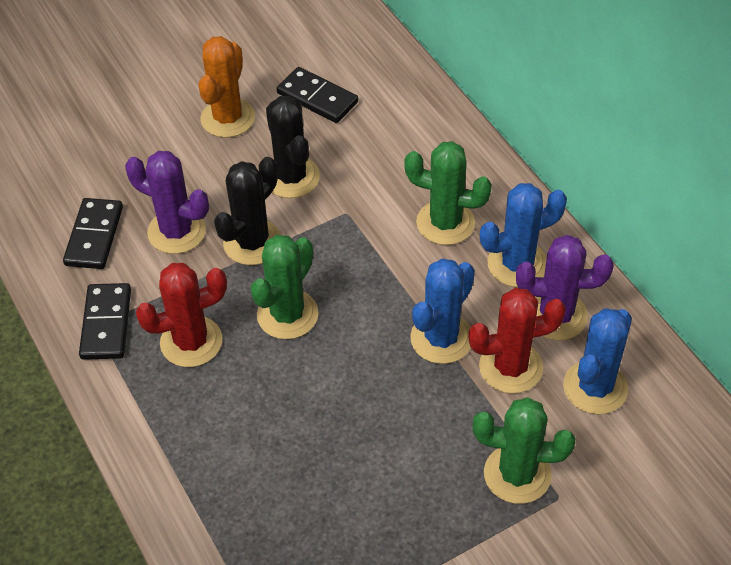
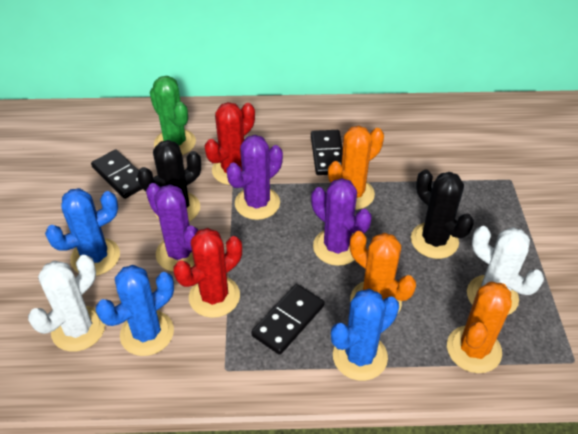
green cactus: 3 -> 1
orange cactus: 1 -> 3
purple cactus: 2 -> 3
white cactus: 0 -> 2

